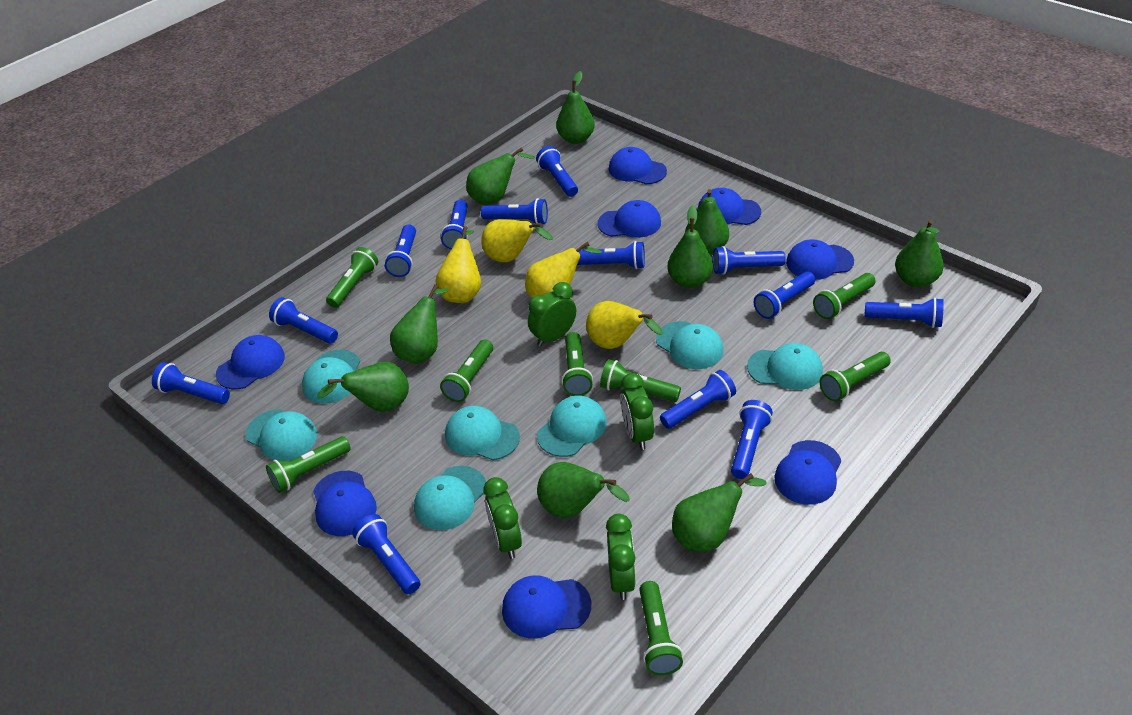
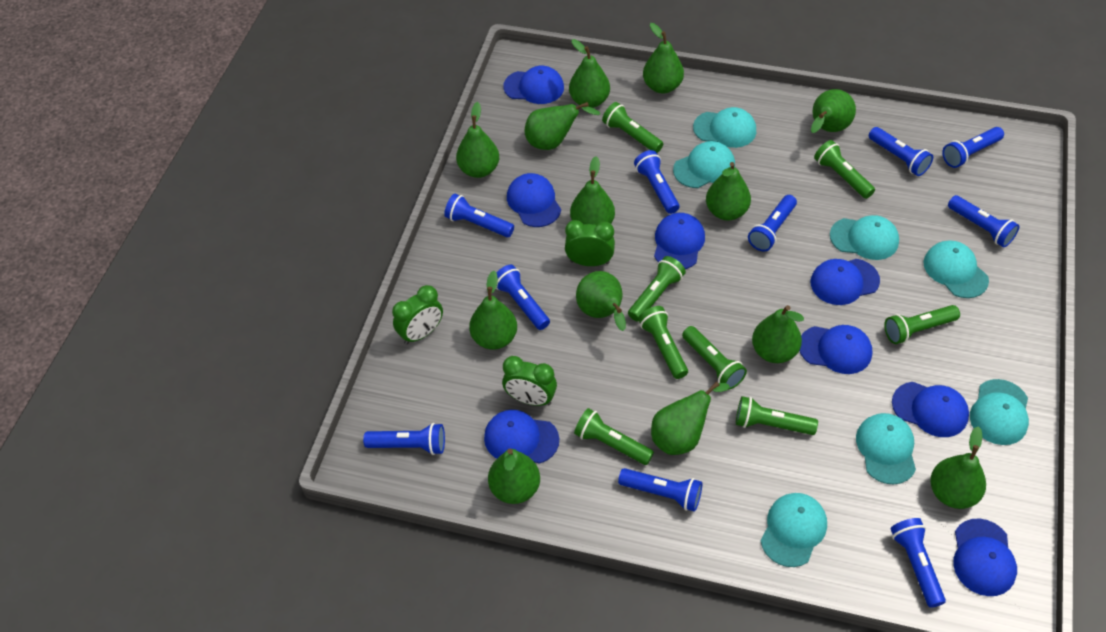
blue flashlight: 13 -> 10
green clock: 4 -> 3
green pear: 9 -> 13
yellow pear: 4 -> 0

